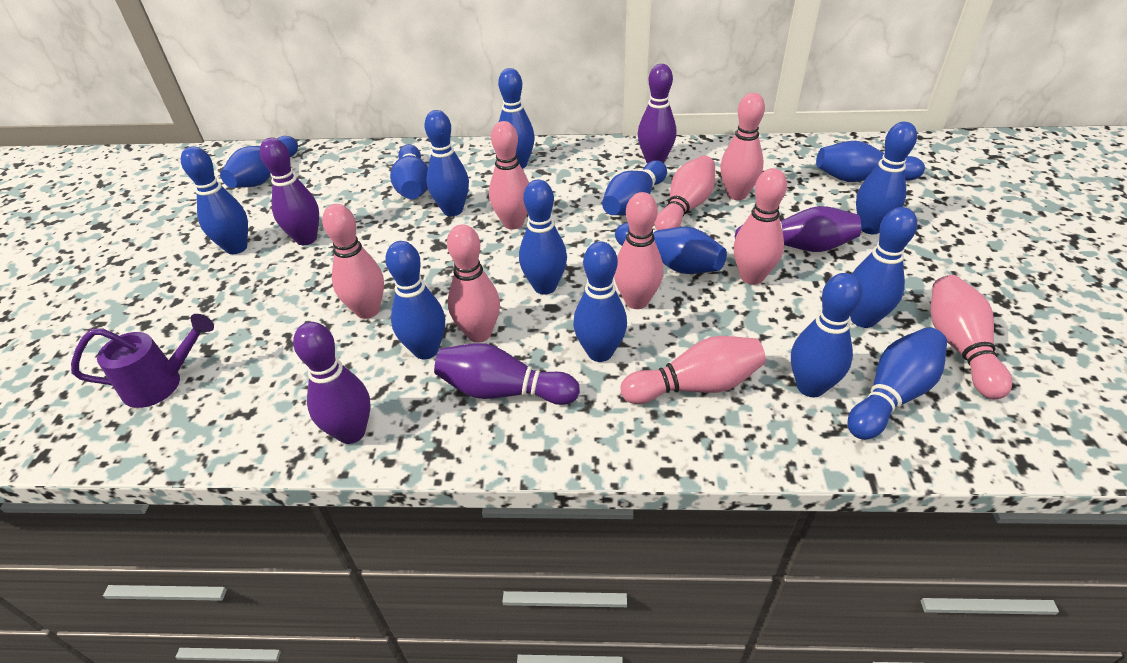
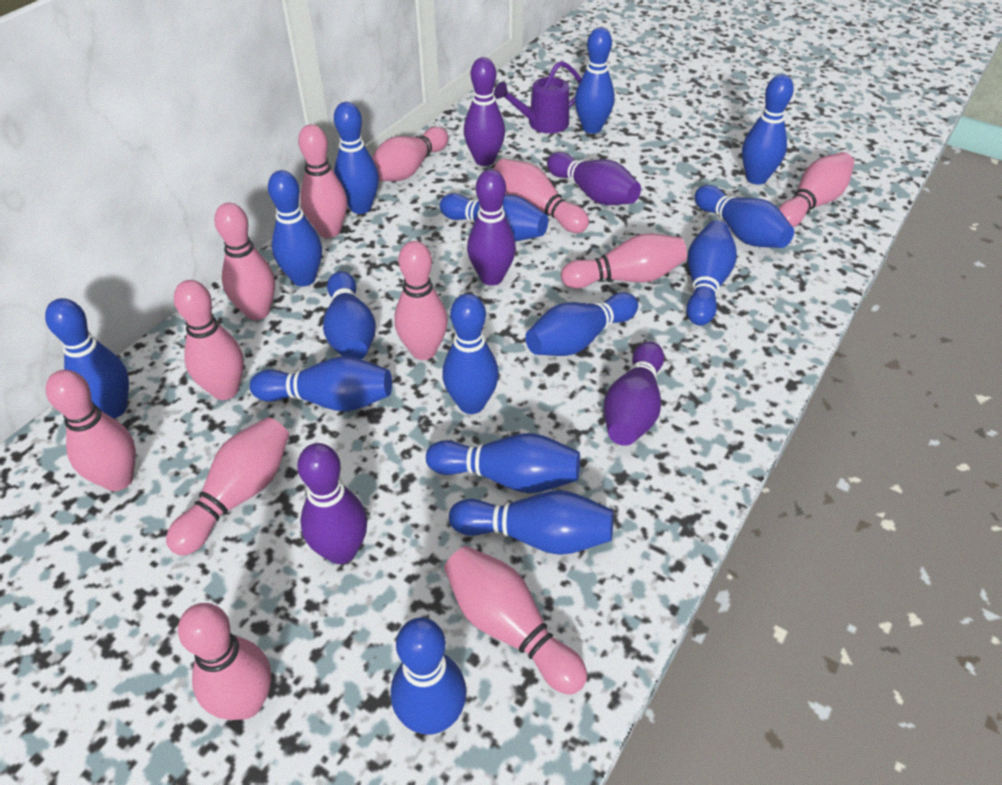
pink bowling pin: 9 -> 12

